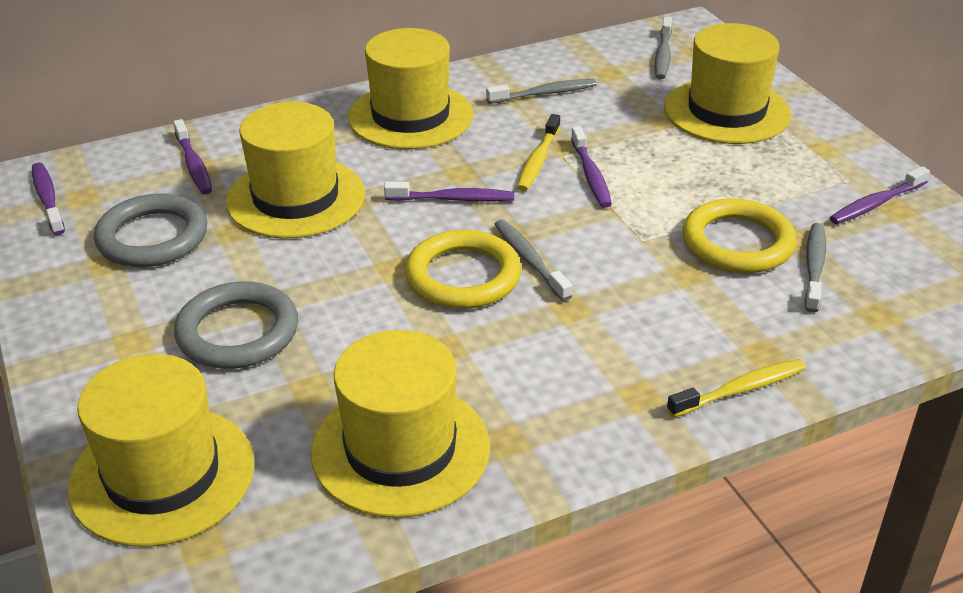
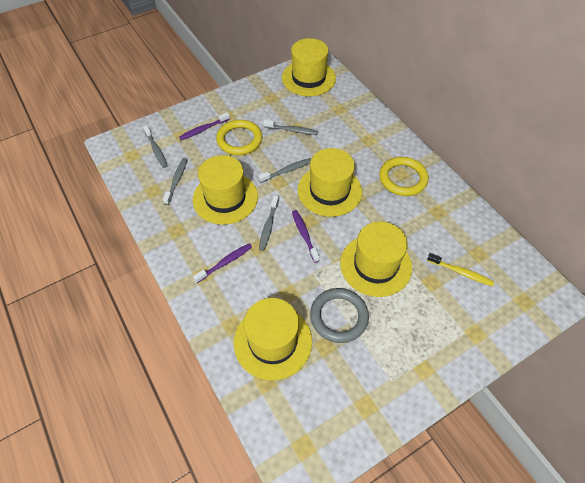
grey ring: 2 -> 1
grey toothbrush: 4 -> 5
purple toothbrush: 5 -> 3
yellow toothbrush: 2 -> 1

